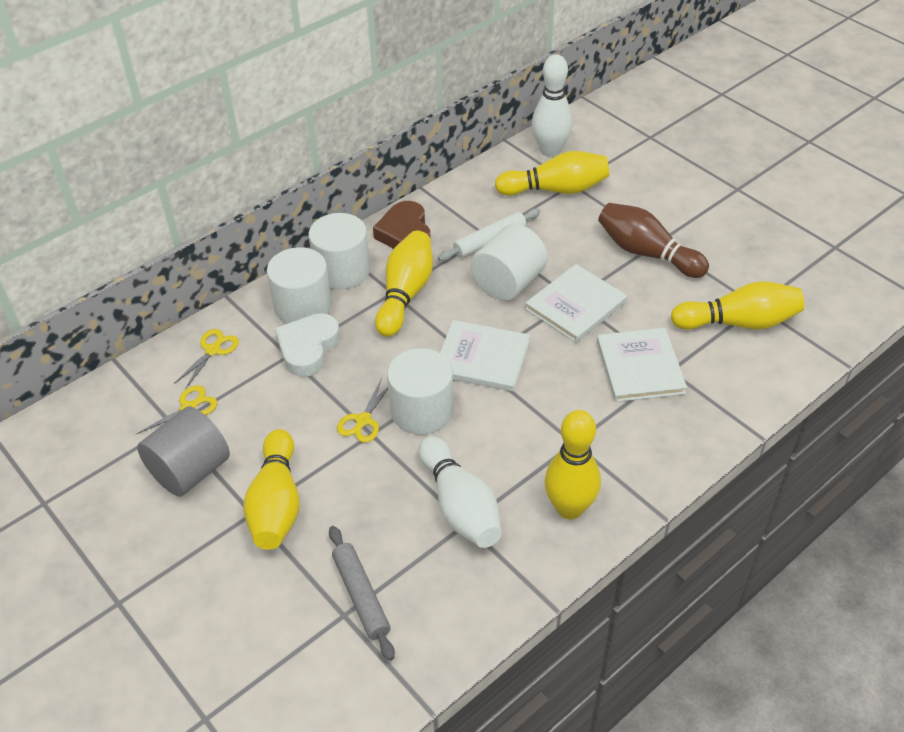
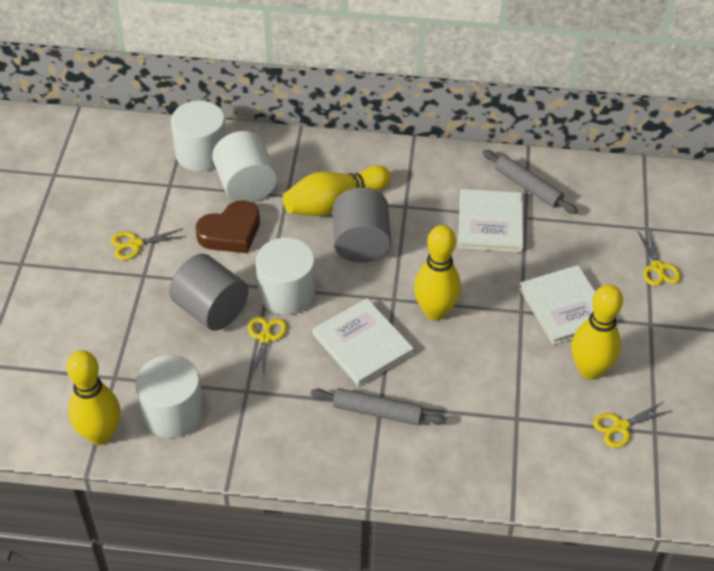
brown bowling pin: 1 -> 0
grey cylinder: 1 -> 2
grey rolling pin: 1 -> 2
white bowling pin: 2 -> 0
white heart: 1 -> 0
white rolling pin: 1 -> 0
yellow bowling pin: 5 -> 4
yellow scissors: 3 -> 4

